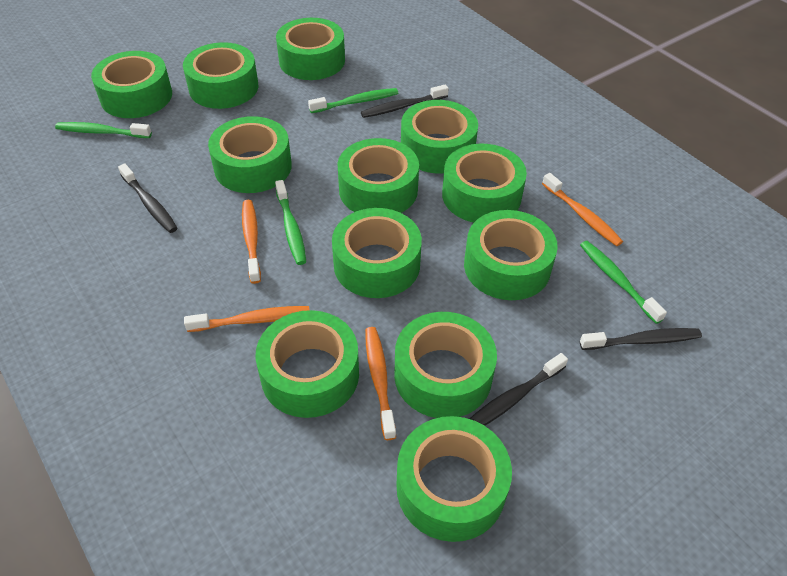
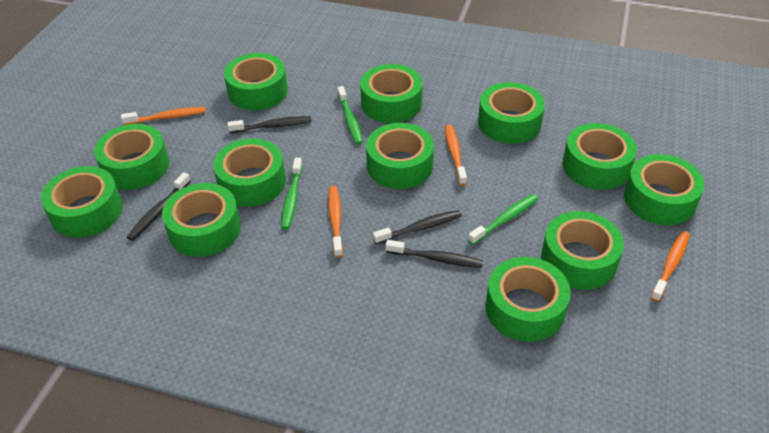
green toothbrush: 4 -> 3

